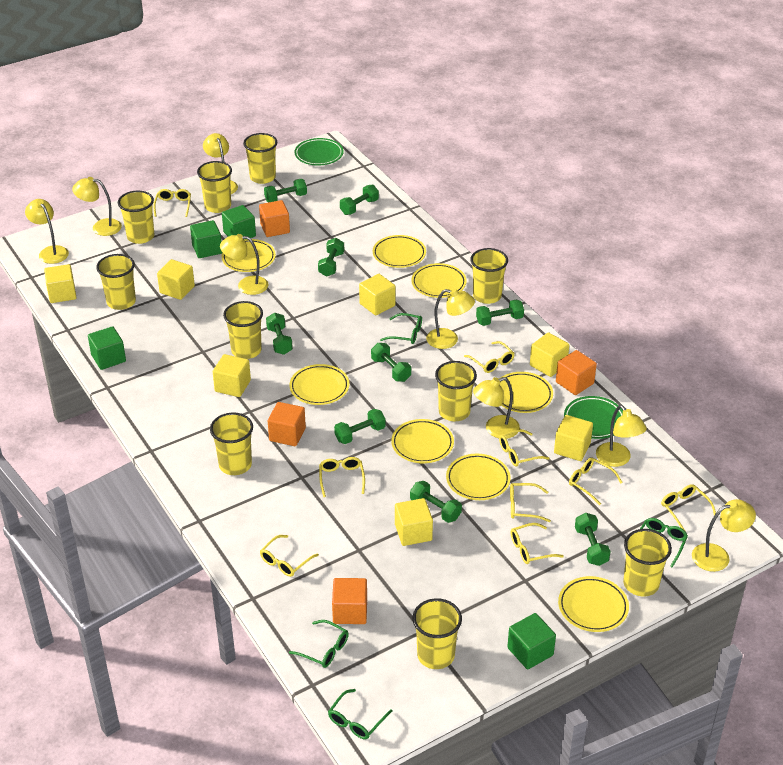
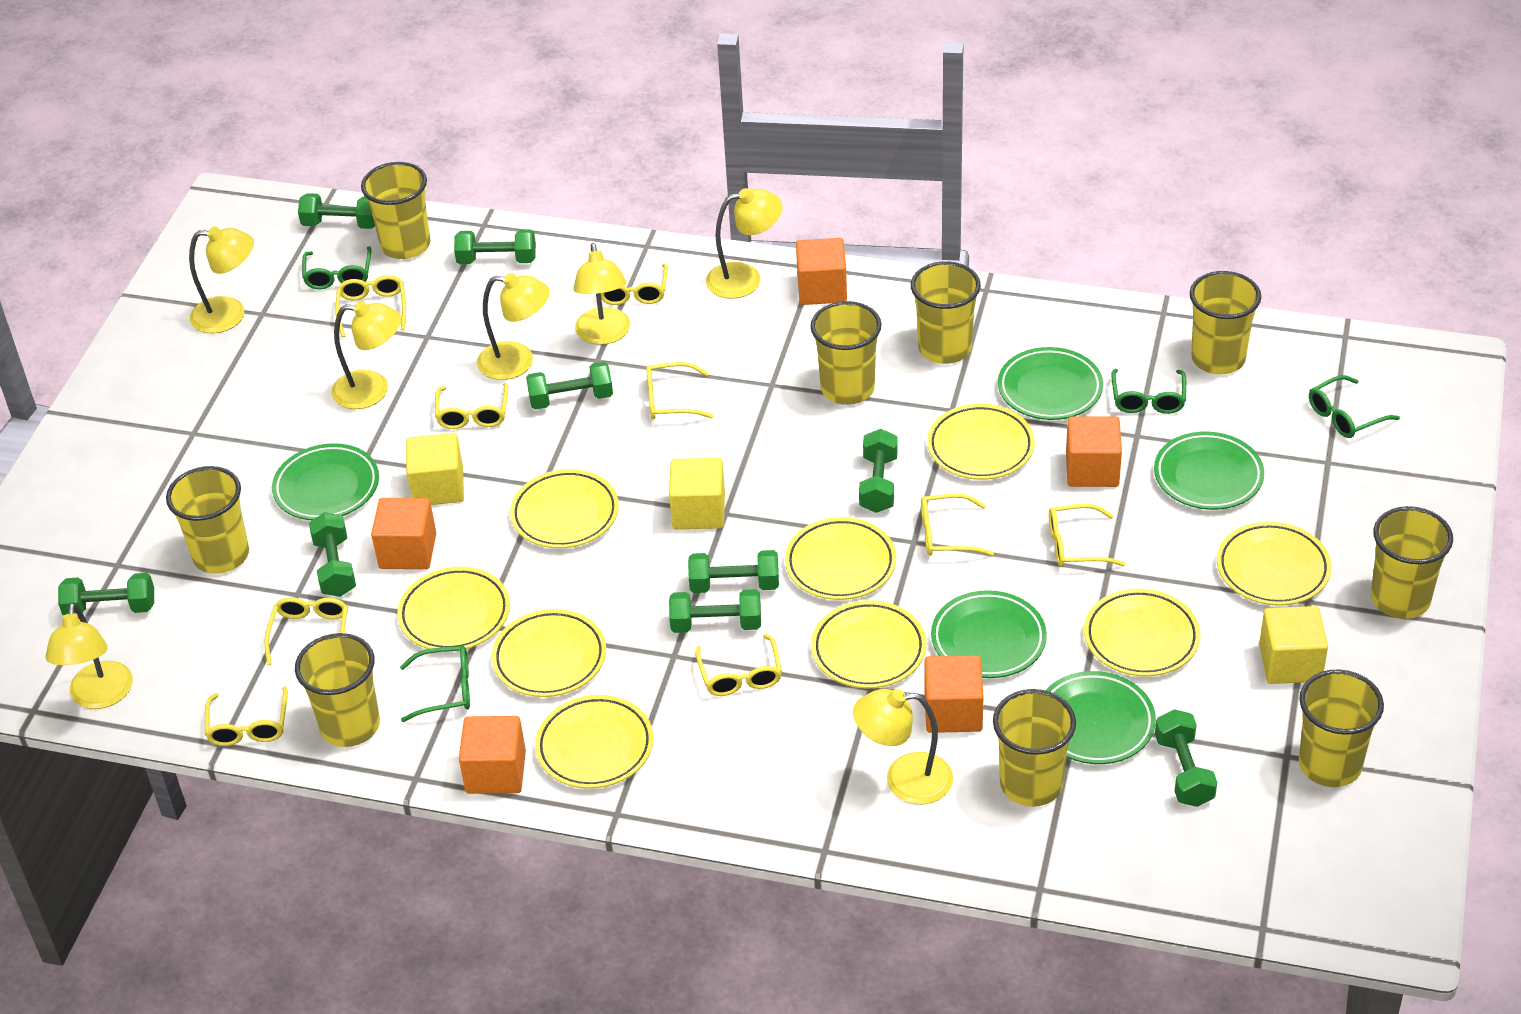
green cube: 4 -> 0
green plate: 2 -> 5
orange cube: 4 -> 5
yellow cube: 7 -> 3
yellow cup: 10 -> 9
yellow lamp: 8 -> 7
yellow plate: 8 -> 9

